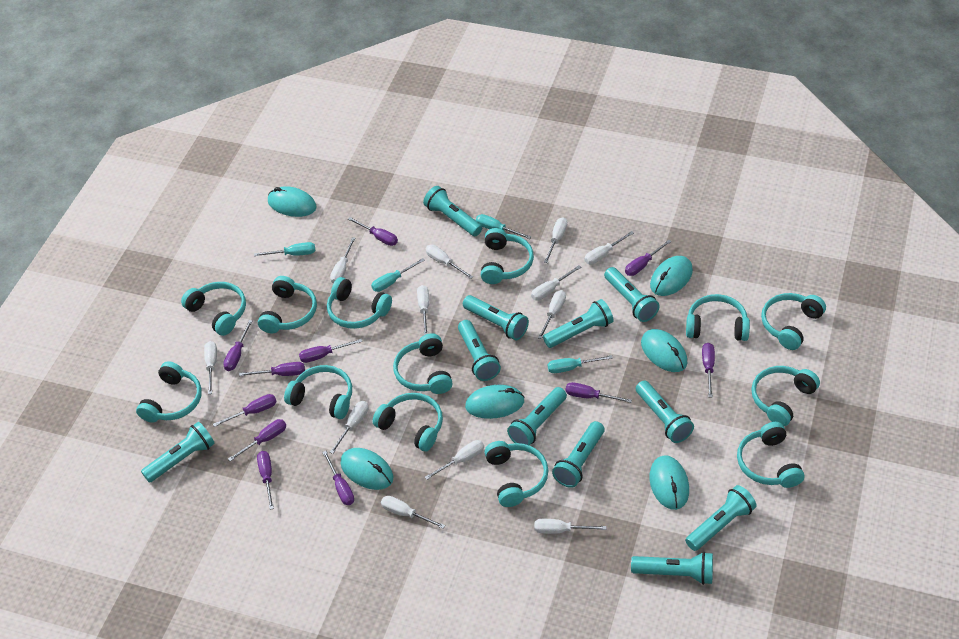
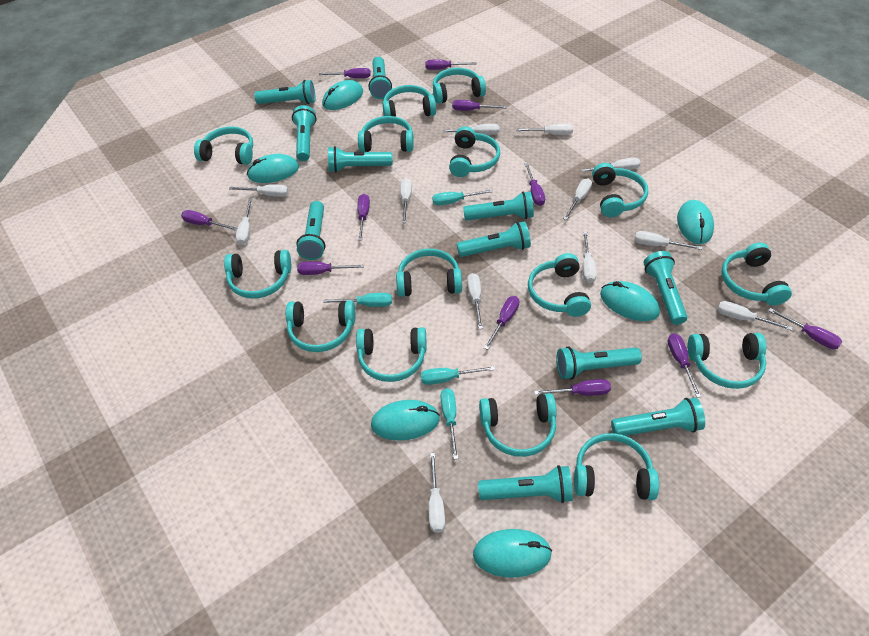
turquoise headphones: 13 -> 15

